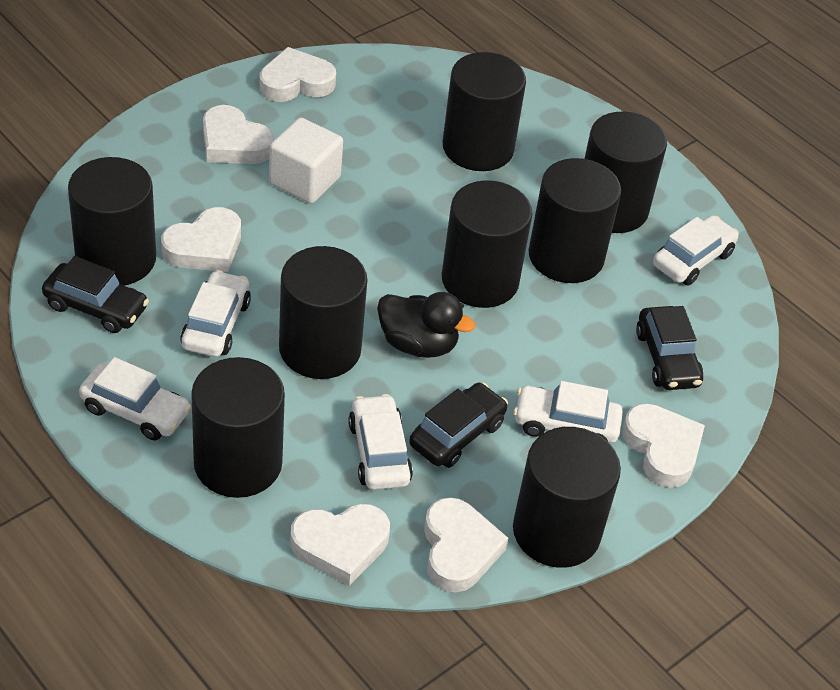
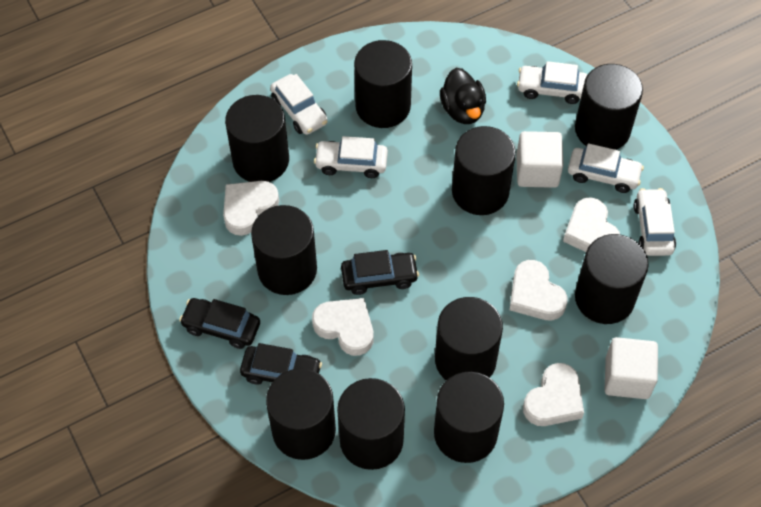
black cylinder: 8 -> 10
white cube: 1 -> 2
white heart: 6 -> 5

